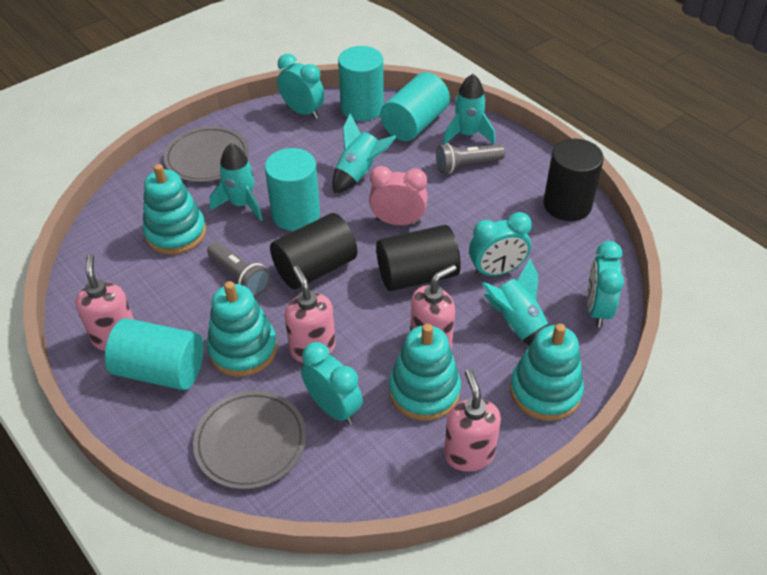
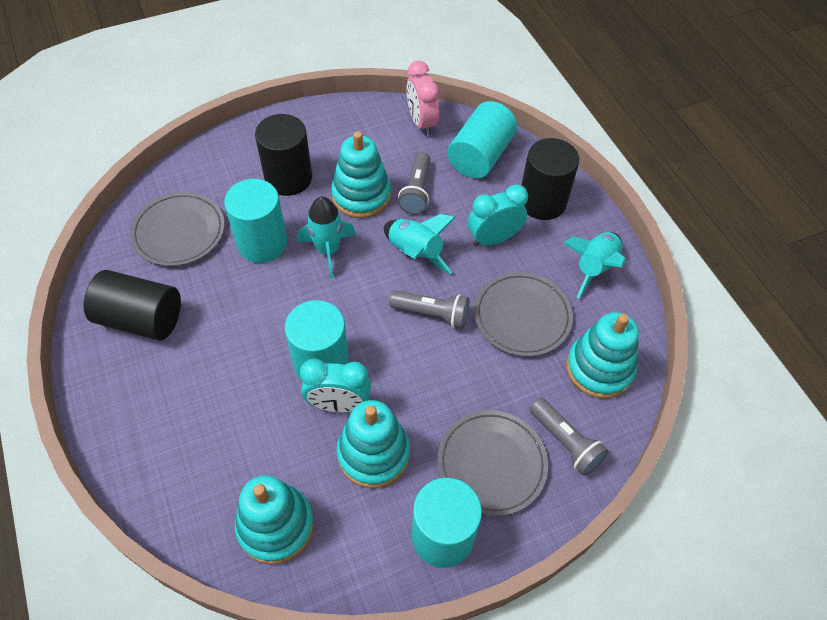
grey flashlight: 2 -> 3
grey plate: 2 -> 3
pink soap dispenser: 4 -> 0
turquoise clock: 4 -> 2
turquoise rocket: 4 -> 3

